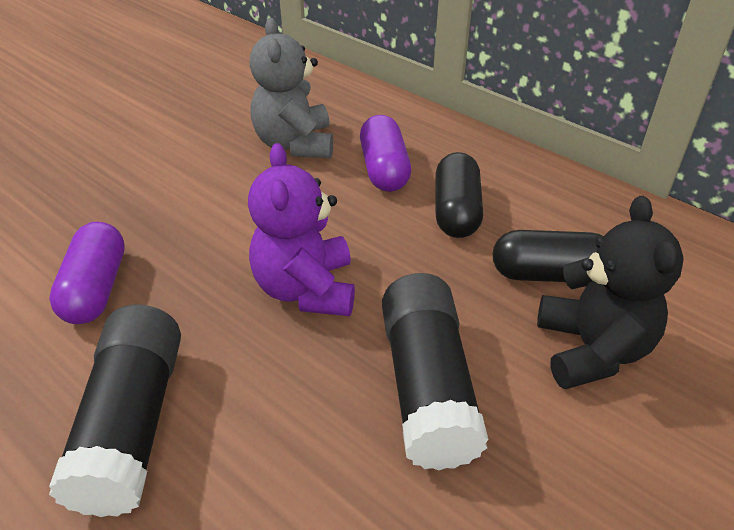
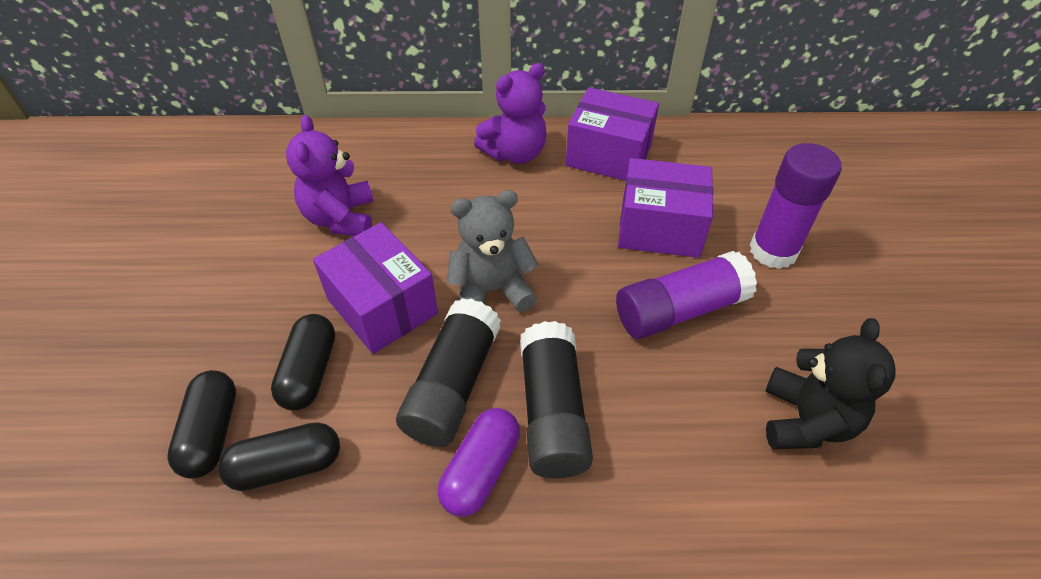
black capsule: 2 -> 3
purple box: 0 -> 3
purple capsule: 2 -> 1
purple glue stick: 0 -> 2
purple teddy bear: 1 -> 2

